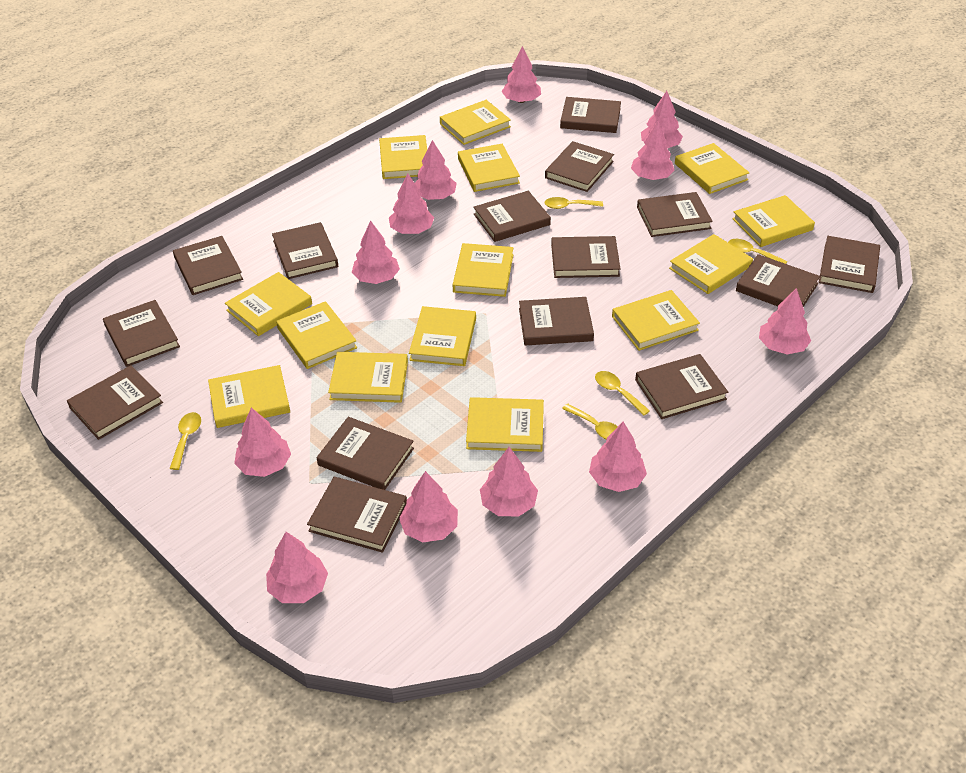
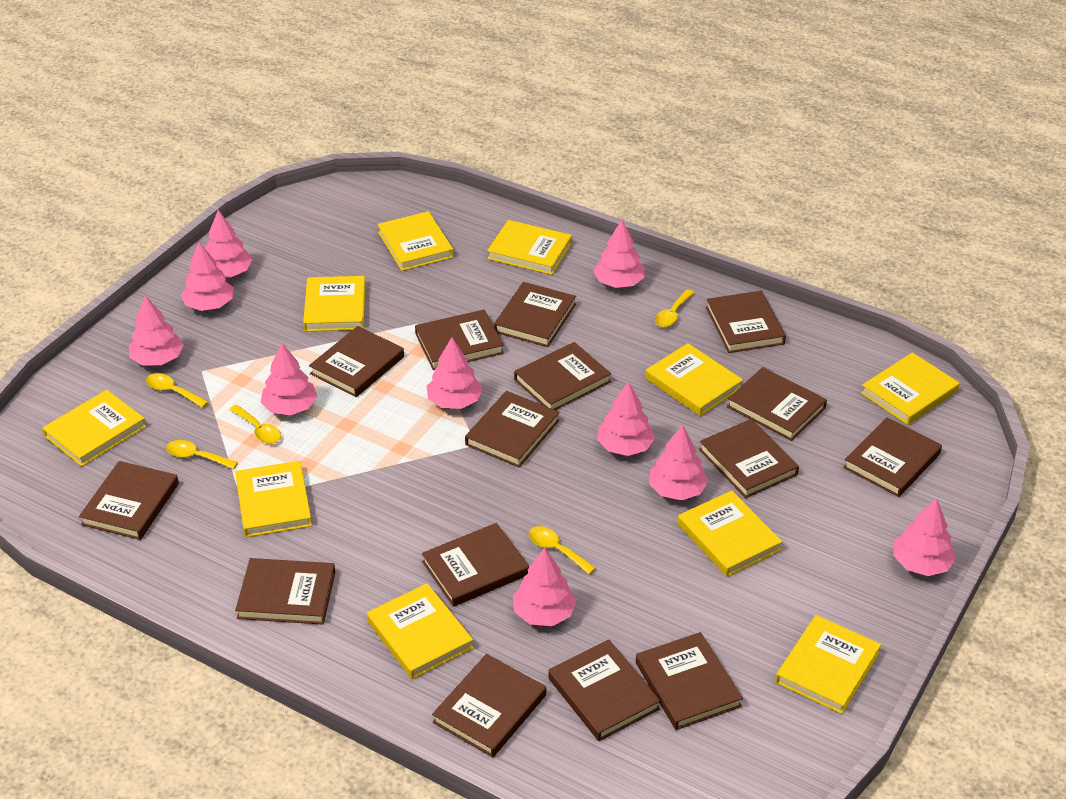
pink tree: 12 -> 10
yellow book: 14 -> 10

